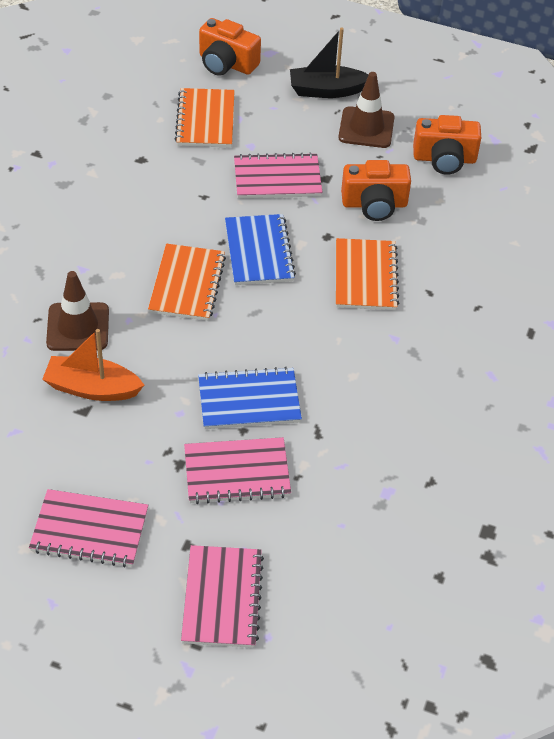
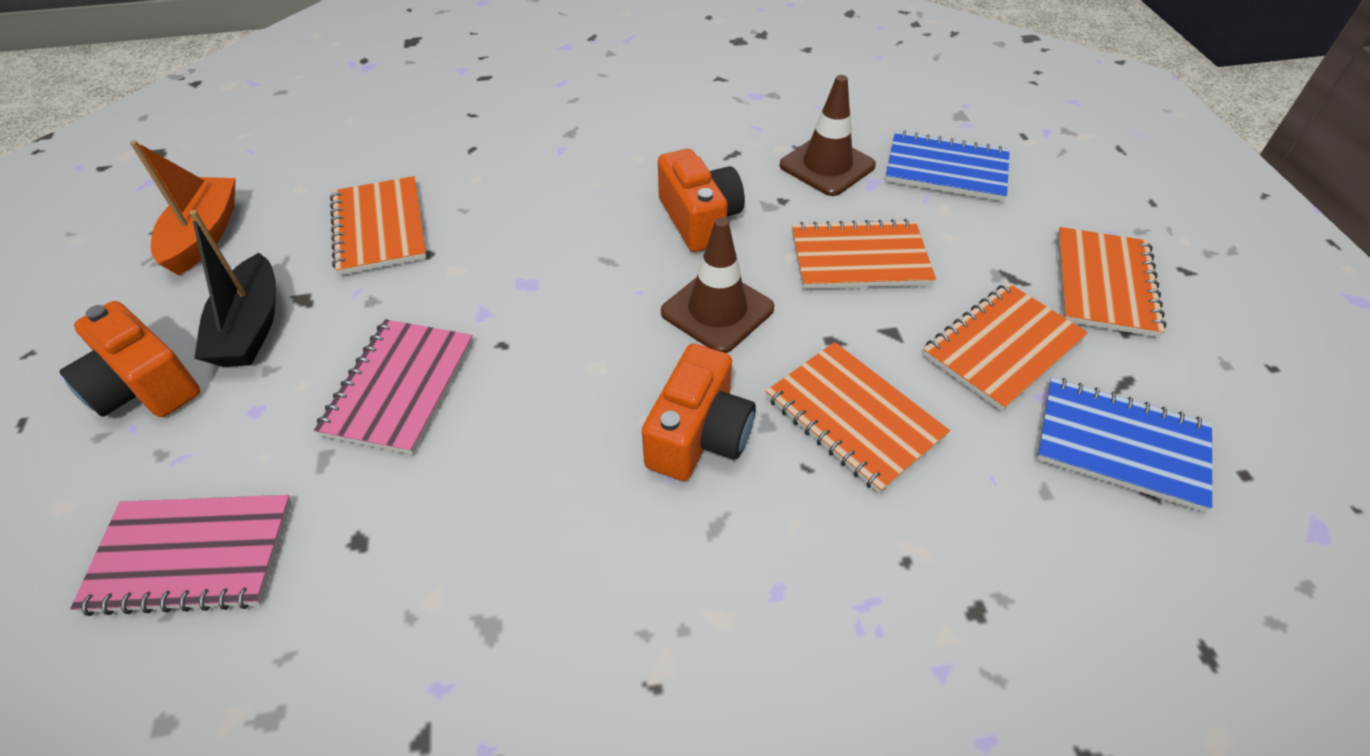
orange notebook: 3 -> 5
pink notebook: 4 -> 2

